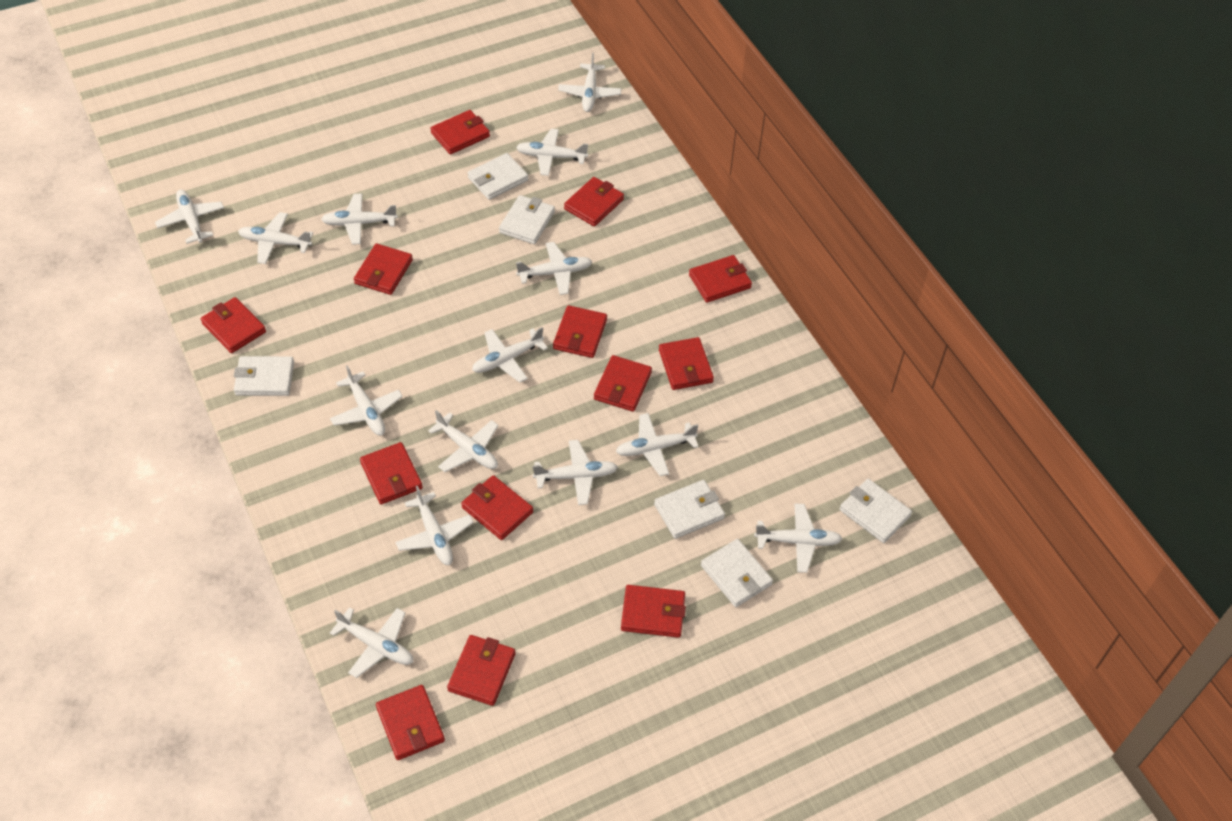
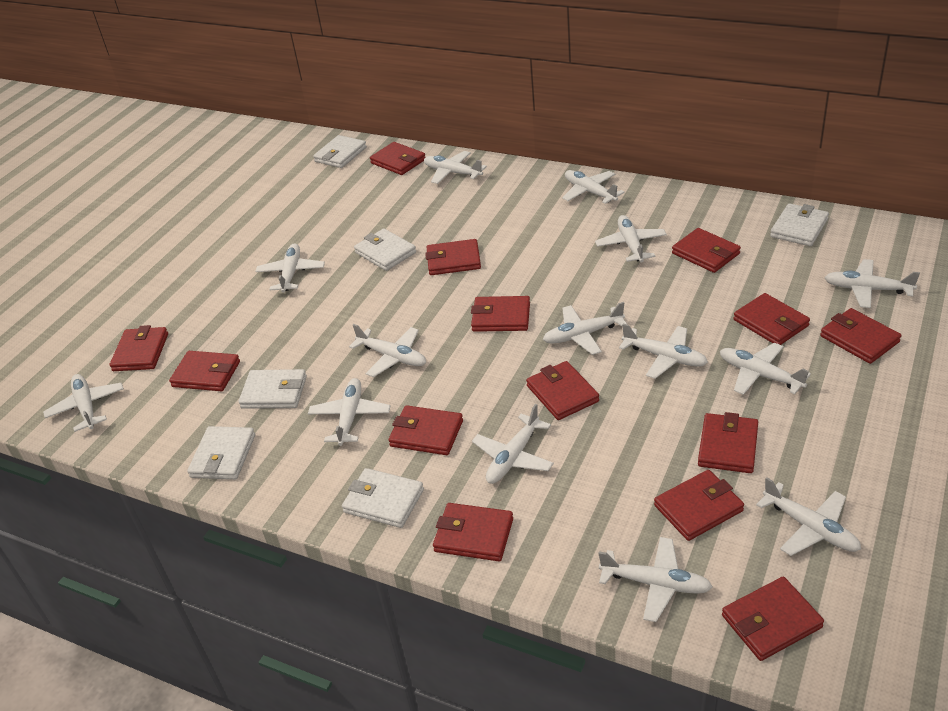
red wallet: 13 -> 14

